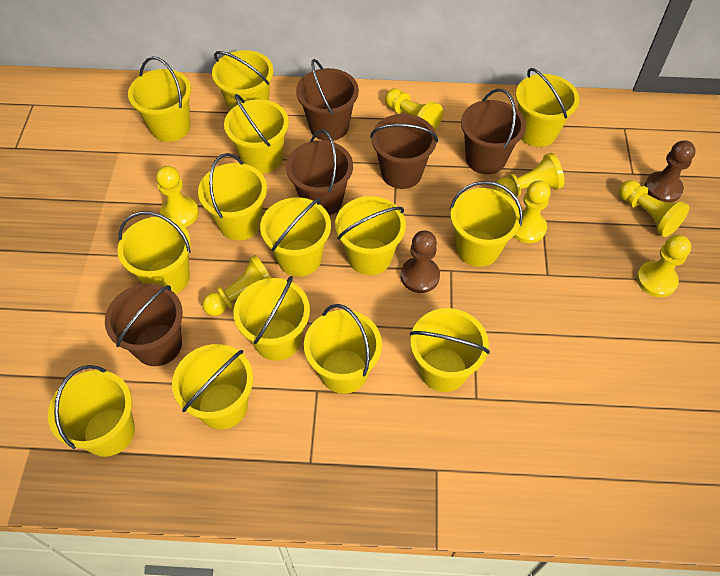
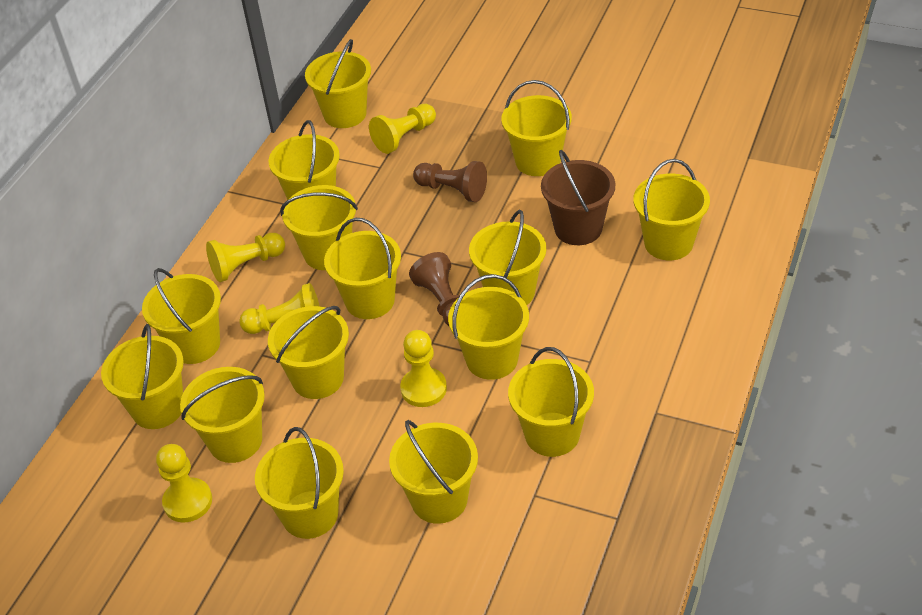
brown bucket: 5 -> 1
yellow bucket: 14 -> 15
yellow pawn: 7 -> 5

